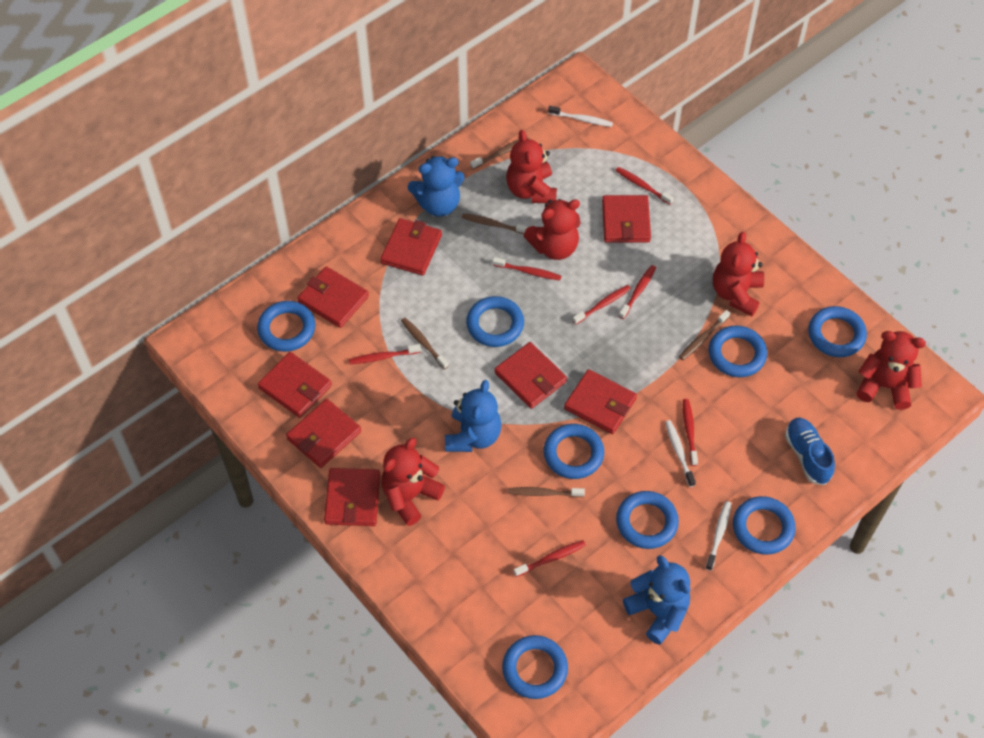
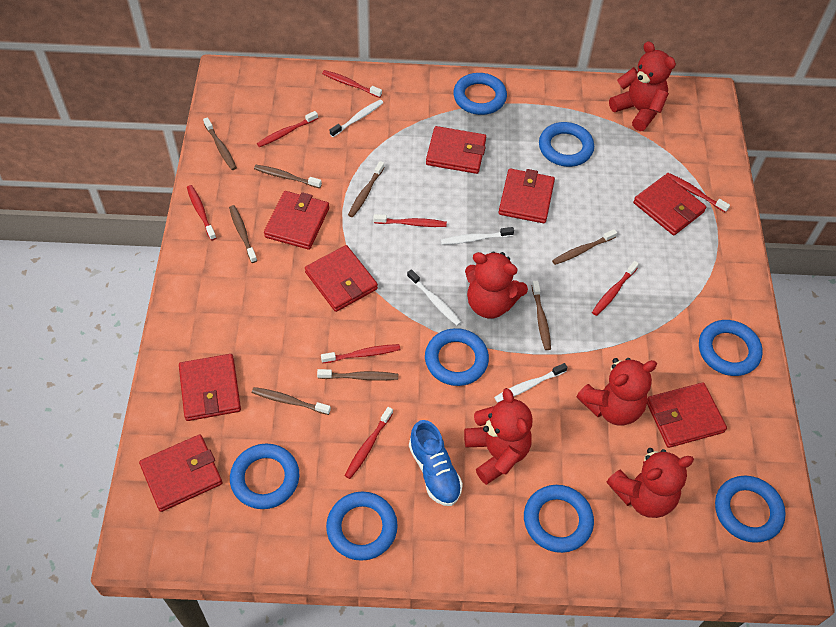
blue teddy bear: 3 -> 0
brown toothbrush: 5 -> 8
red toothbrush: 7 -> 8
white toothbrush: 3 -> 4

